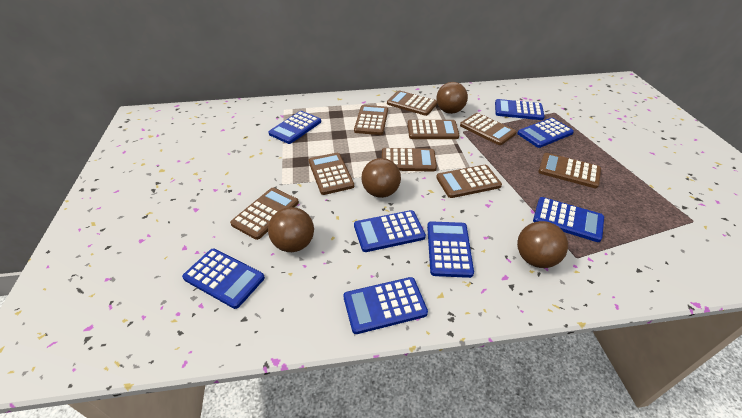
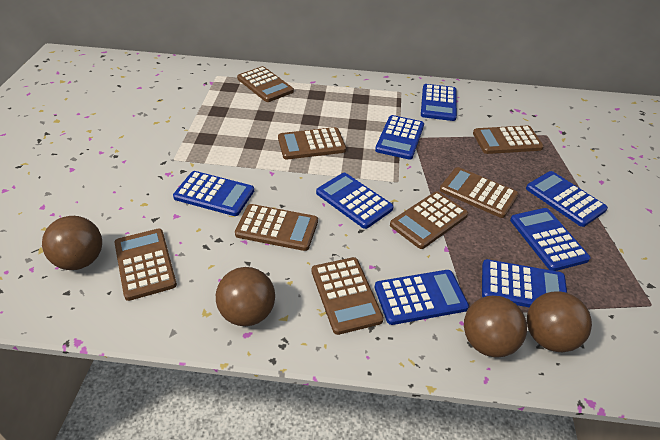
brown calculator: 9 -> 8

